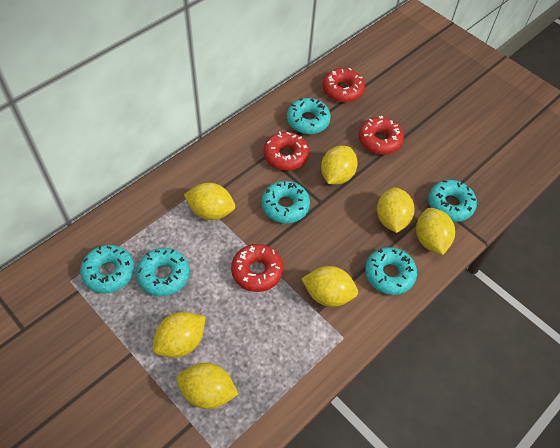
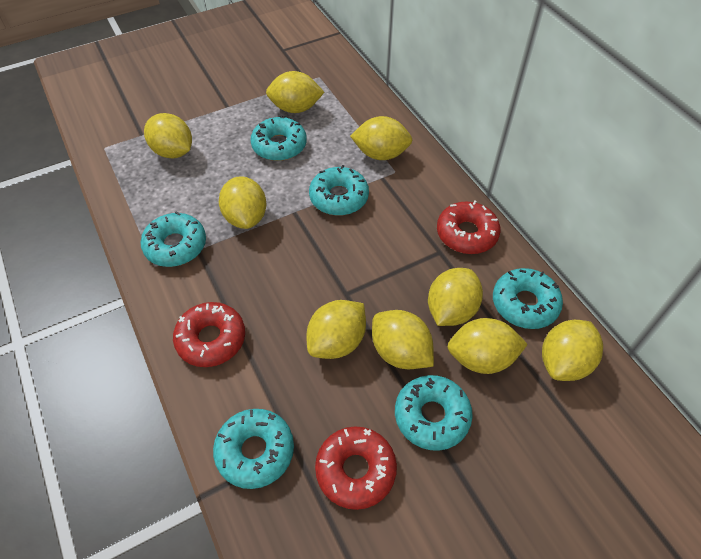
red donut: 4 -> 3
yellow lemon: 7 -> 9

